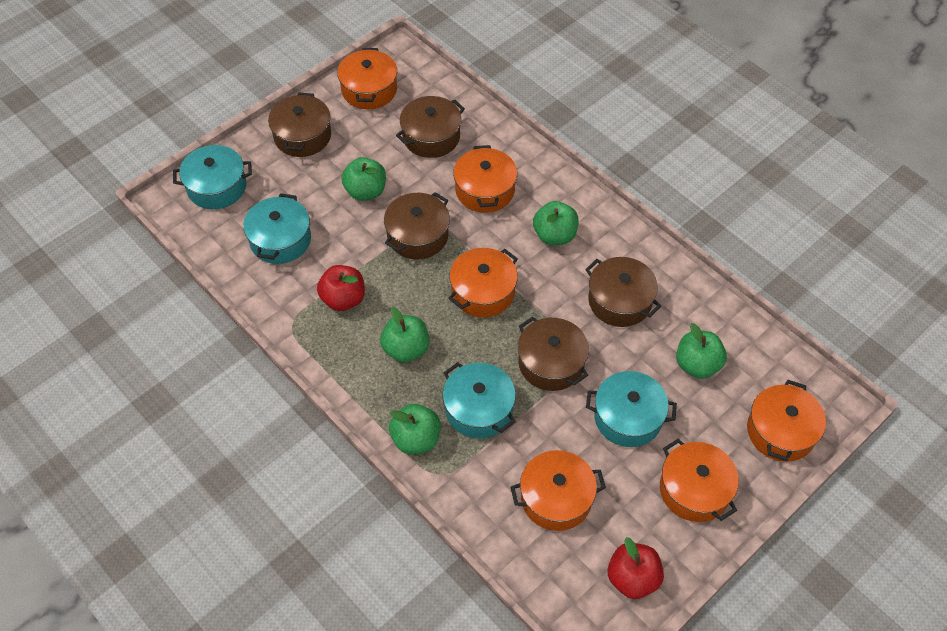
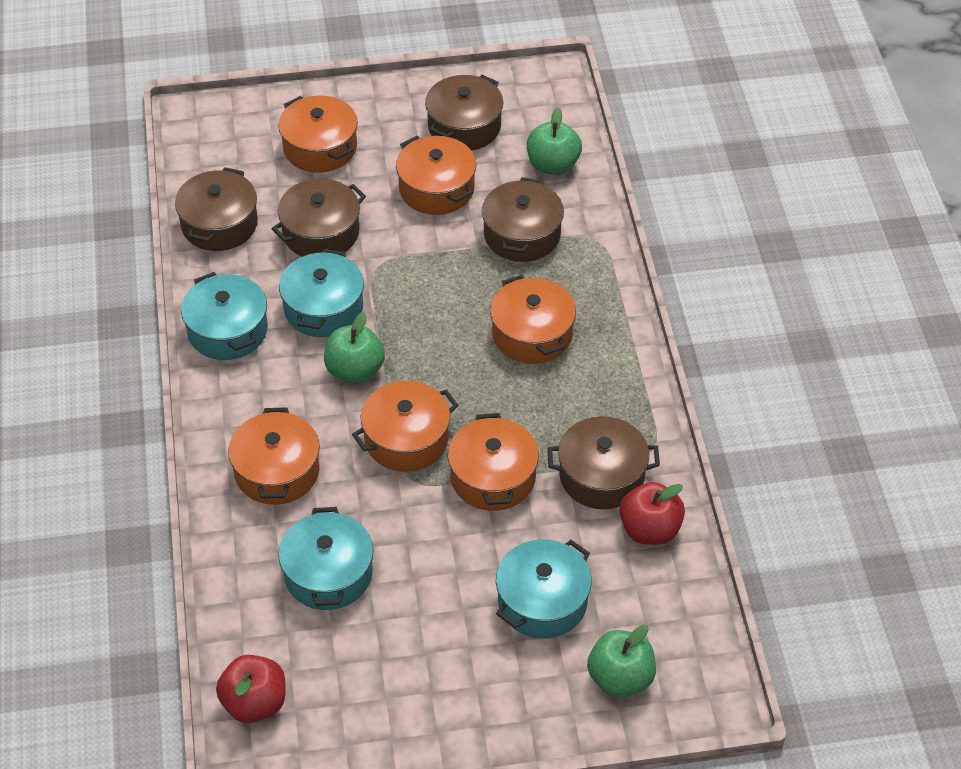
green apple: 5 -> 3

